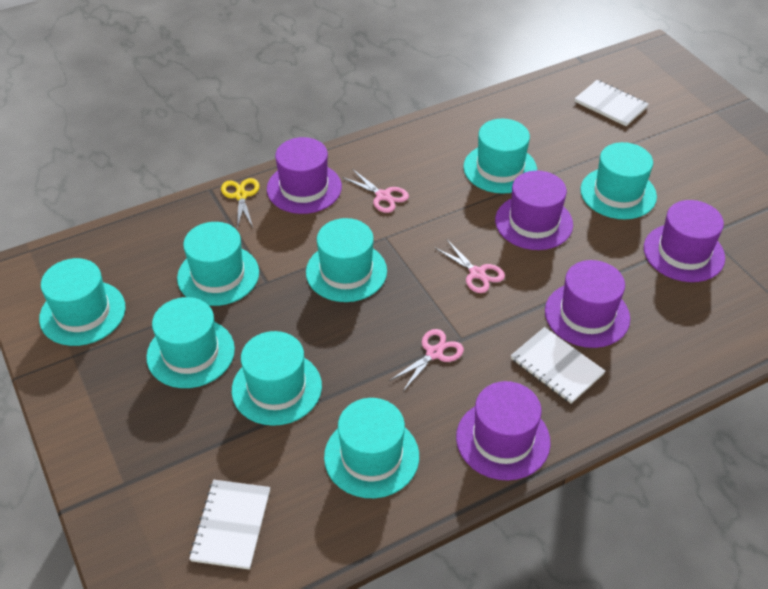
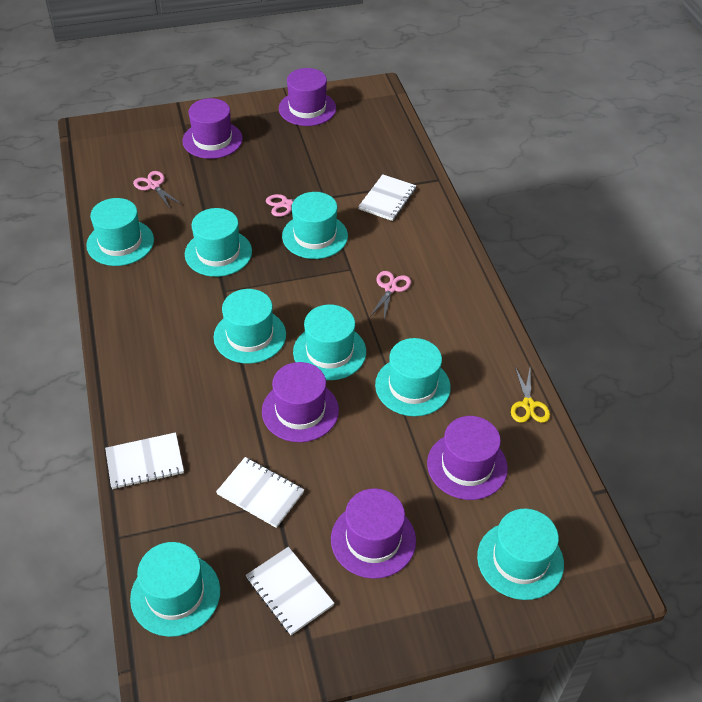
white notebook: 3 -> 4

